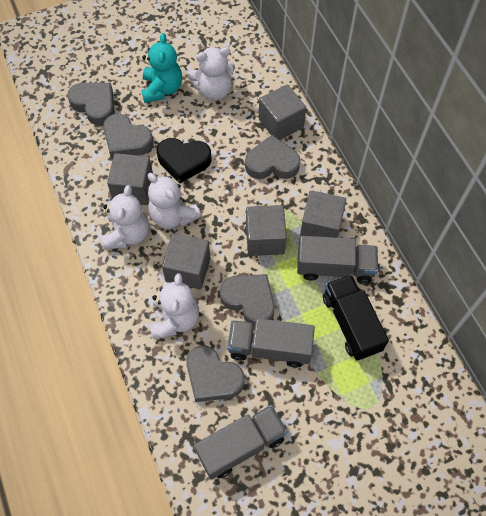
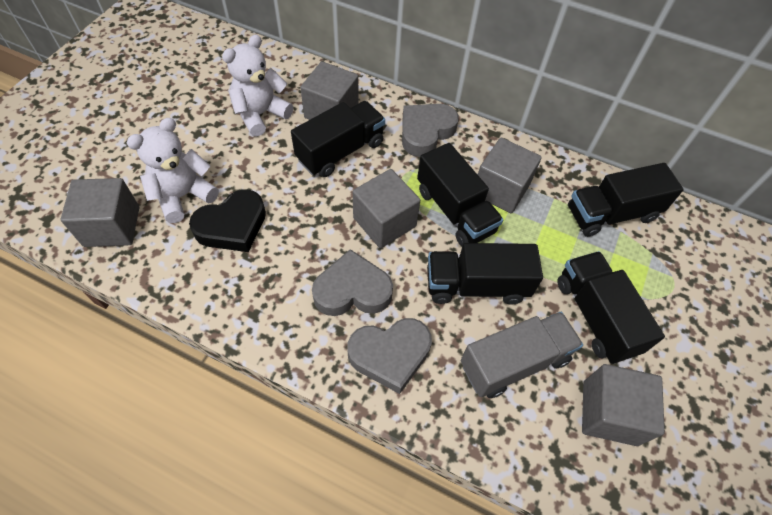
black truck: 1 -> 5
grey heart: 5 -> 3
grey truck: 3 -> 1
turquoise teddy bear: 1 -> 0
white teddy bear: 4 -> 2

